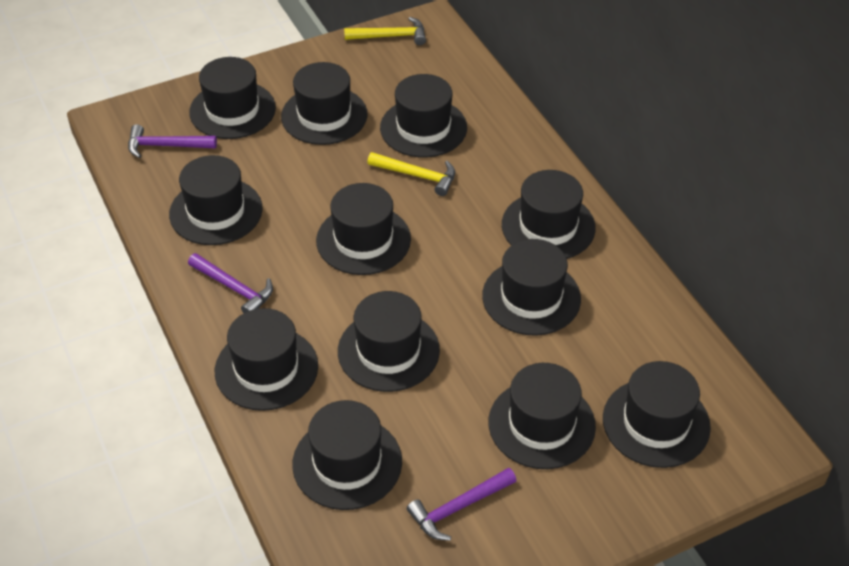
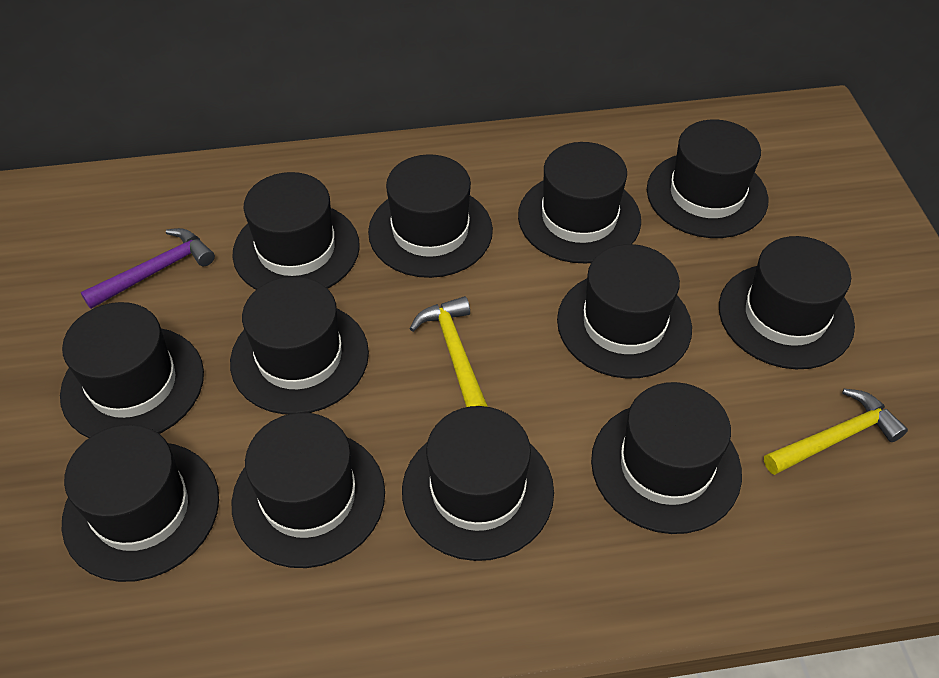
purple hammer: 3 -> 1

